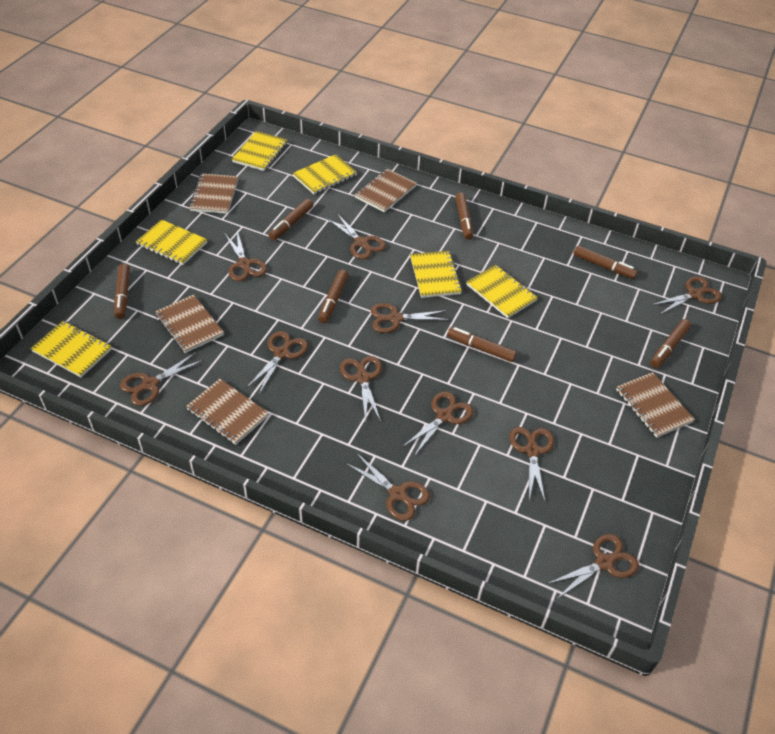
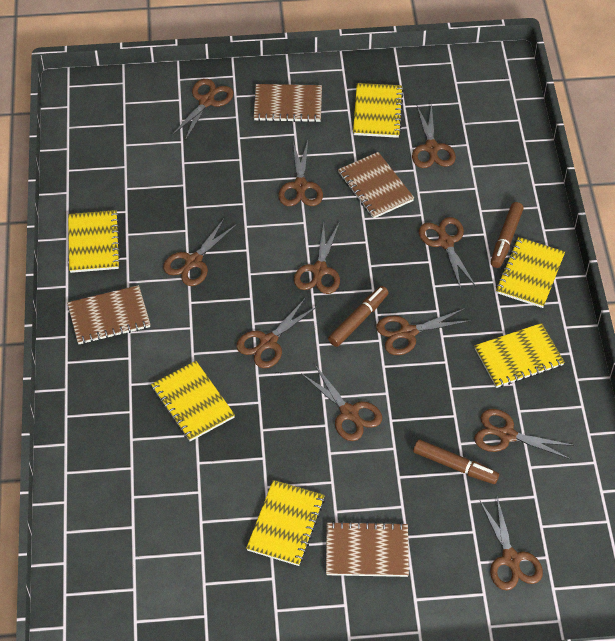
brown marker: 7 -> 3
brown notebook: 5 -> 4

